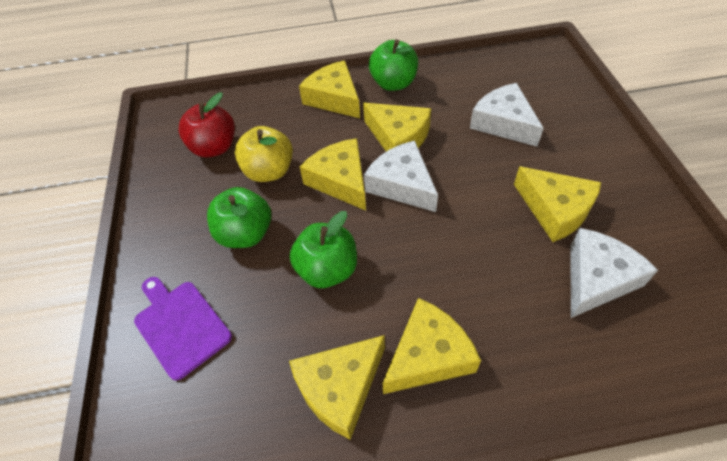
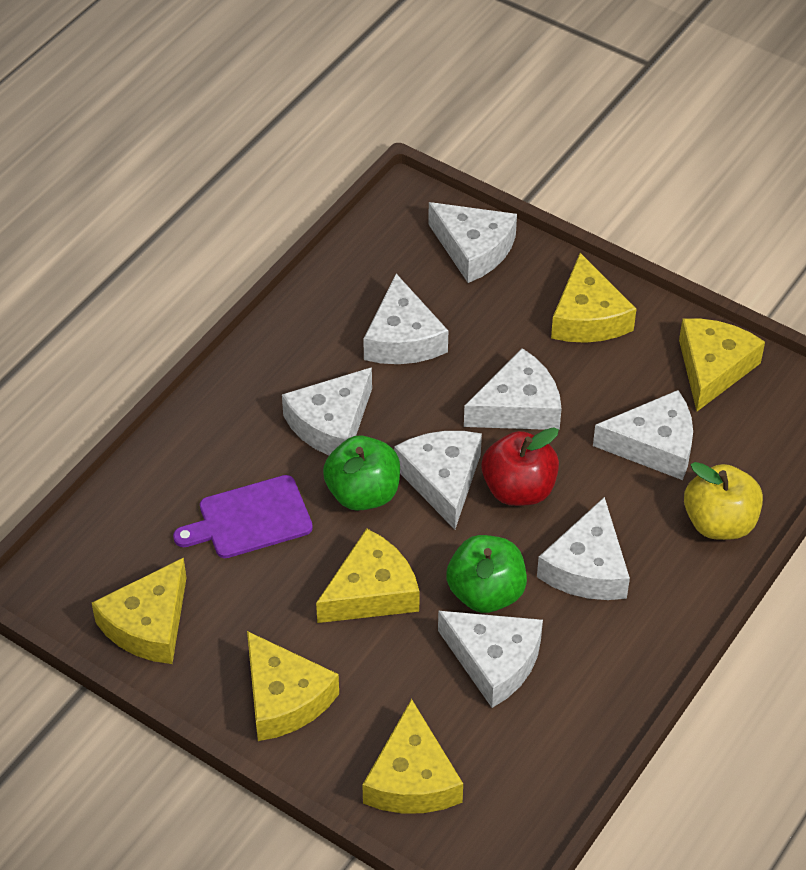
green apple: 3 -> 2
white cheese: 3 -> 8

